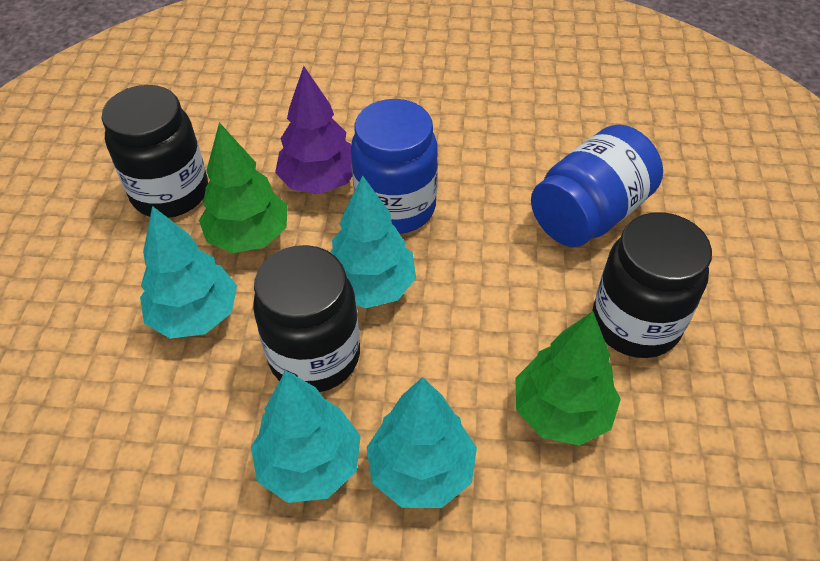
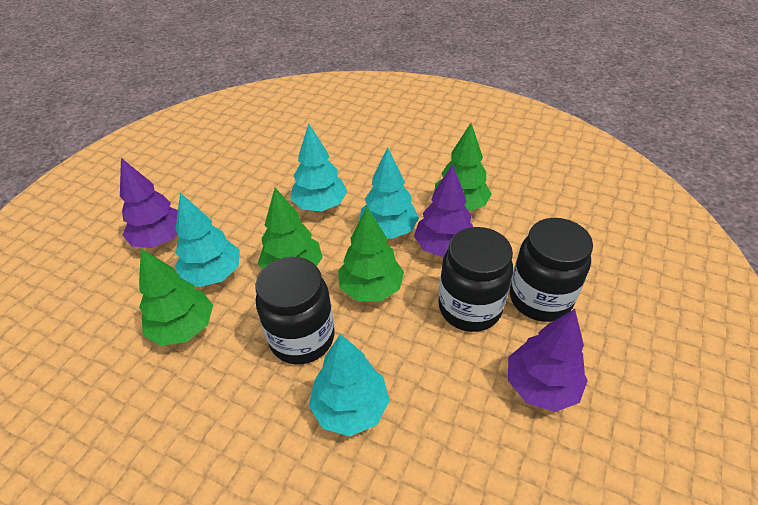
blue jar: 2 -> 0
green tree: 2 -> 4
purple tree: 1 -> 3

